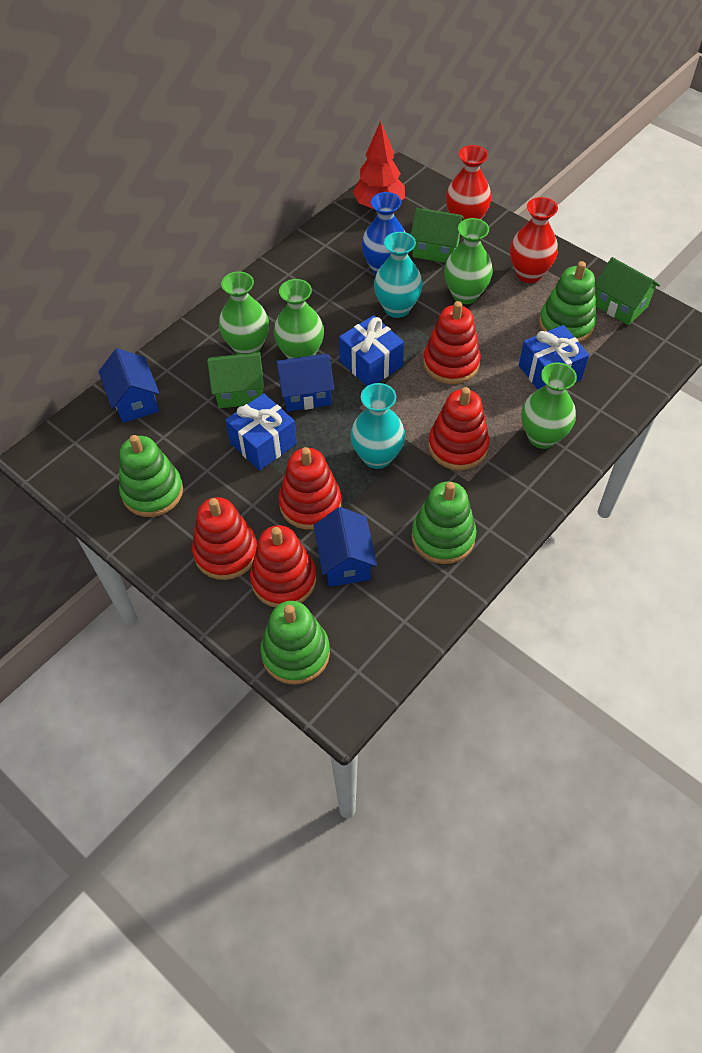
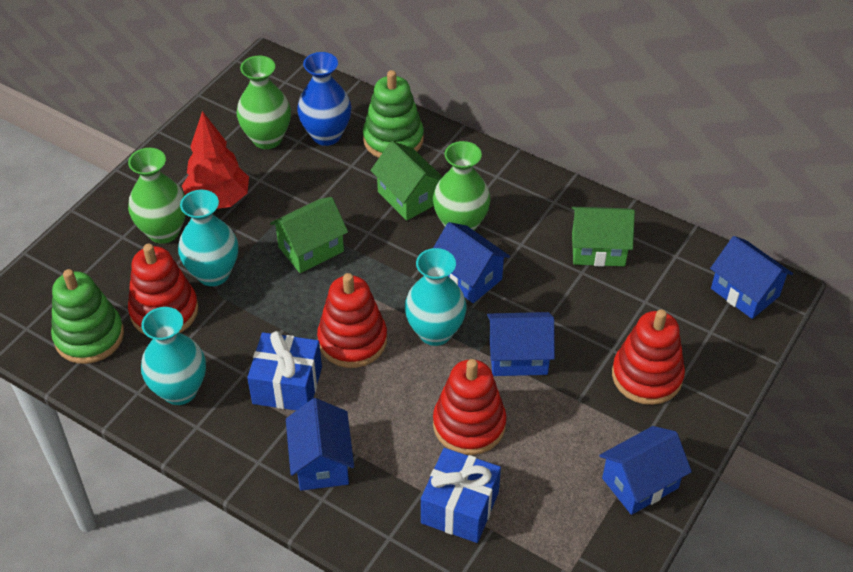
blue gift: 3 -> 2
blue house: 3 -> 5
green stacking toy: 4 -> 2
green vase: 4 -> 3
red stacking toy: 5 -> 4
red vase: 2 -> 0
turquoise vase: 2 -> 3

